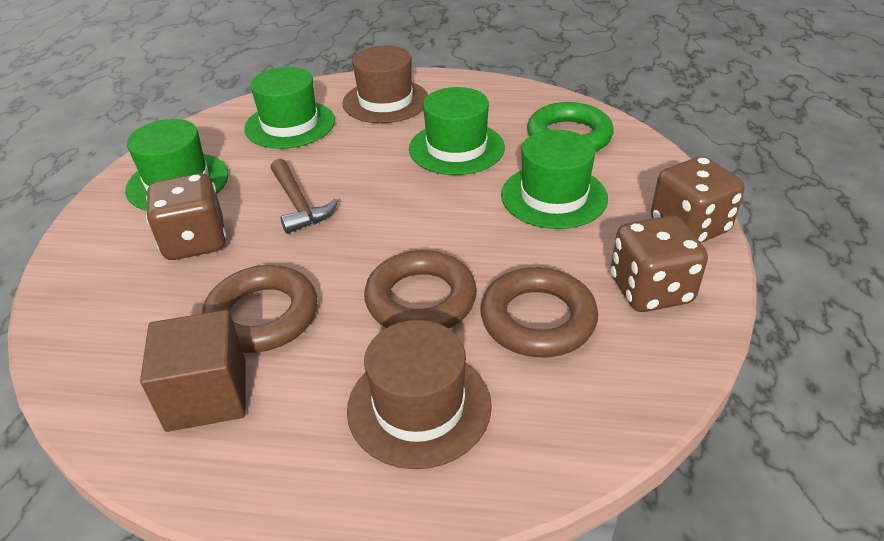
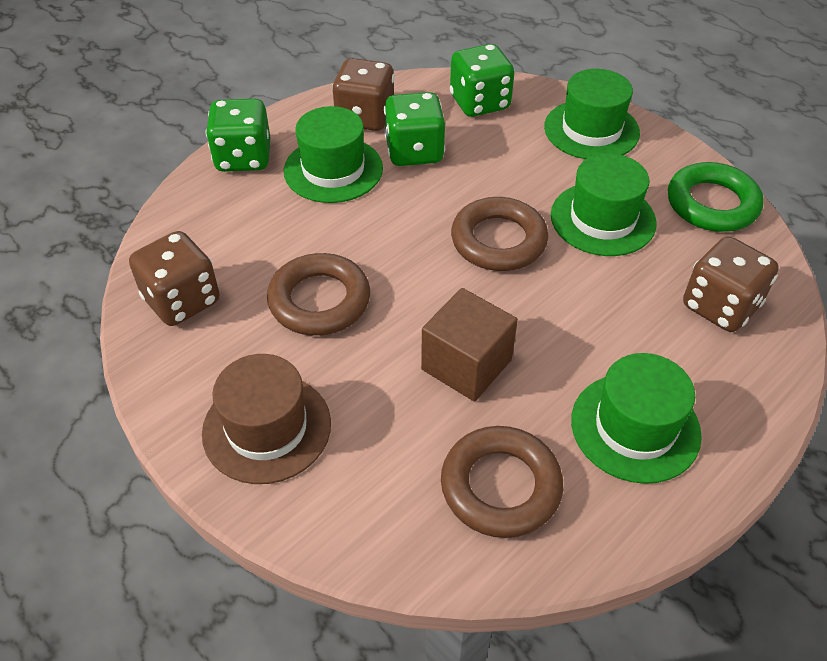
brown hammer: 1 -> 0
brown hat: 2 -> 1
green dice: 0 -> 3

